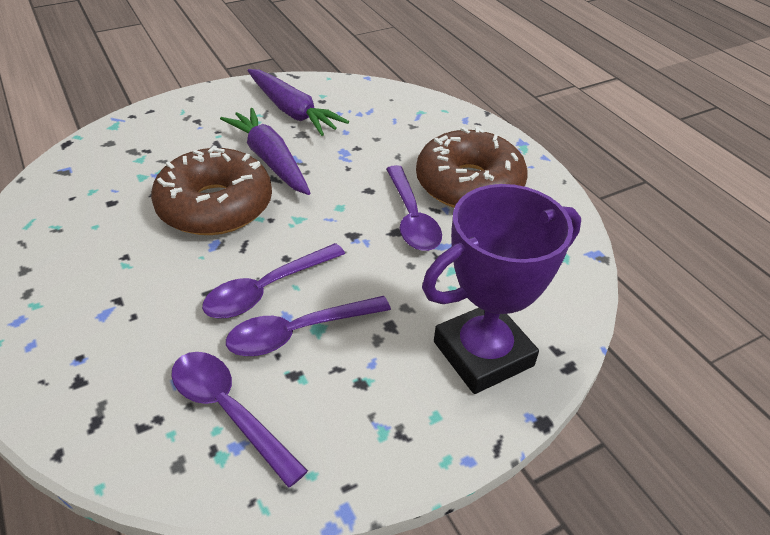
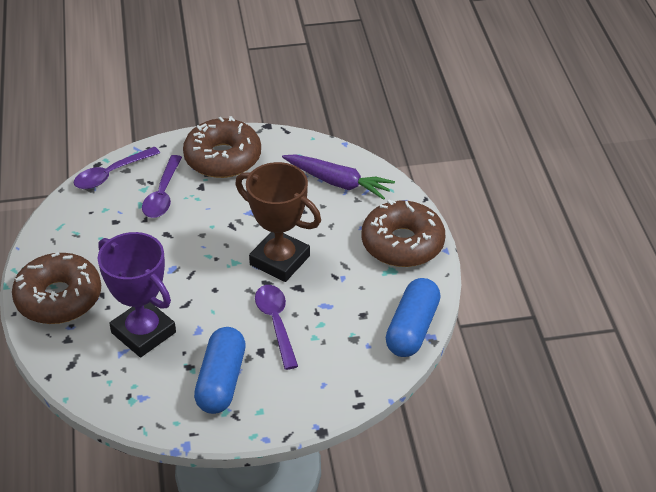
blue capsule: 0 -> 2
brown donut: 2 -> 3
brown trophy: 0 -> 1
purple carrot: 2 -> 1
purple spoon: 4 -> 3

